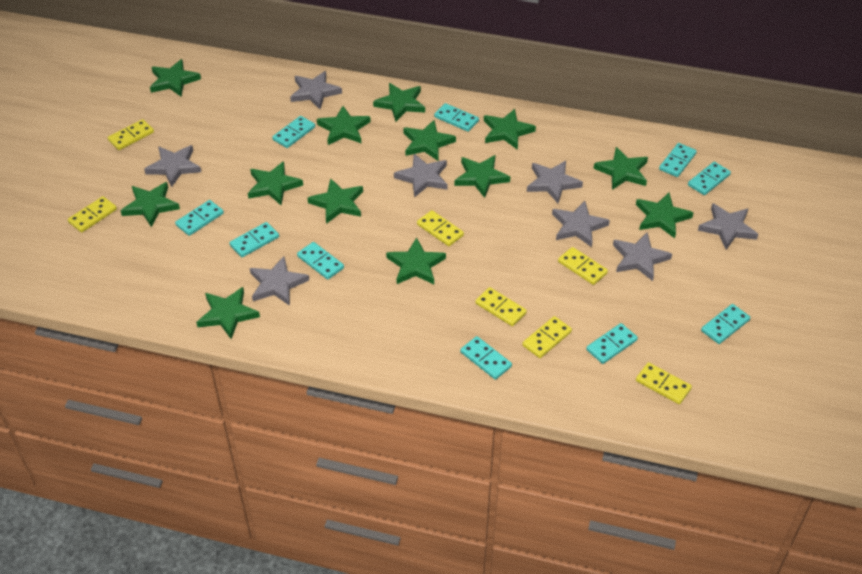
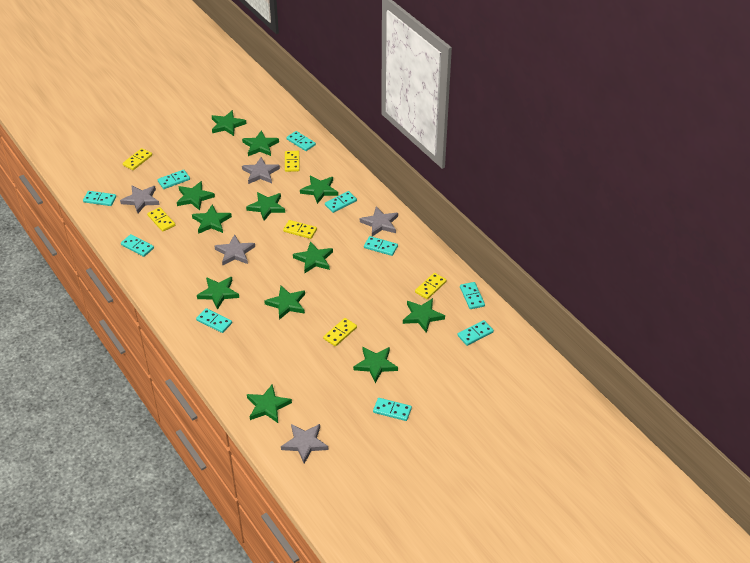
green star: 13 -> 12
grey star: 8 -> 5
yellow domino: 7 -> 6

